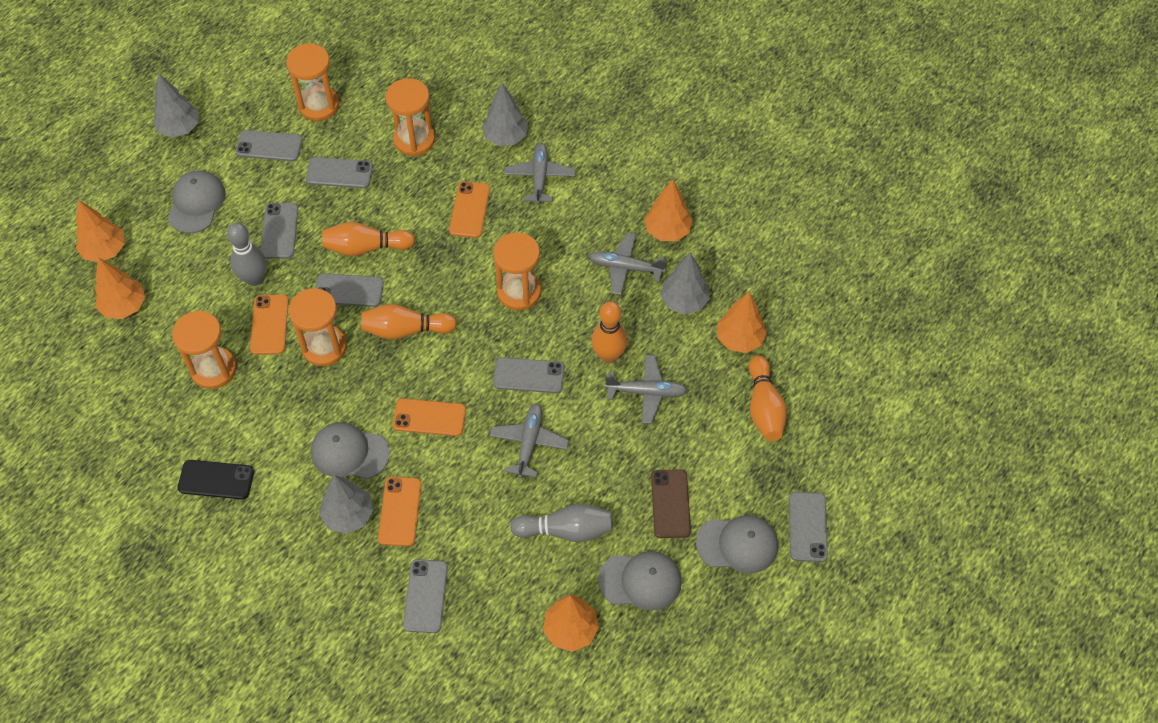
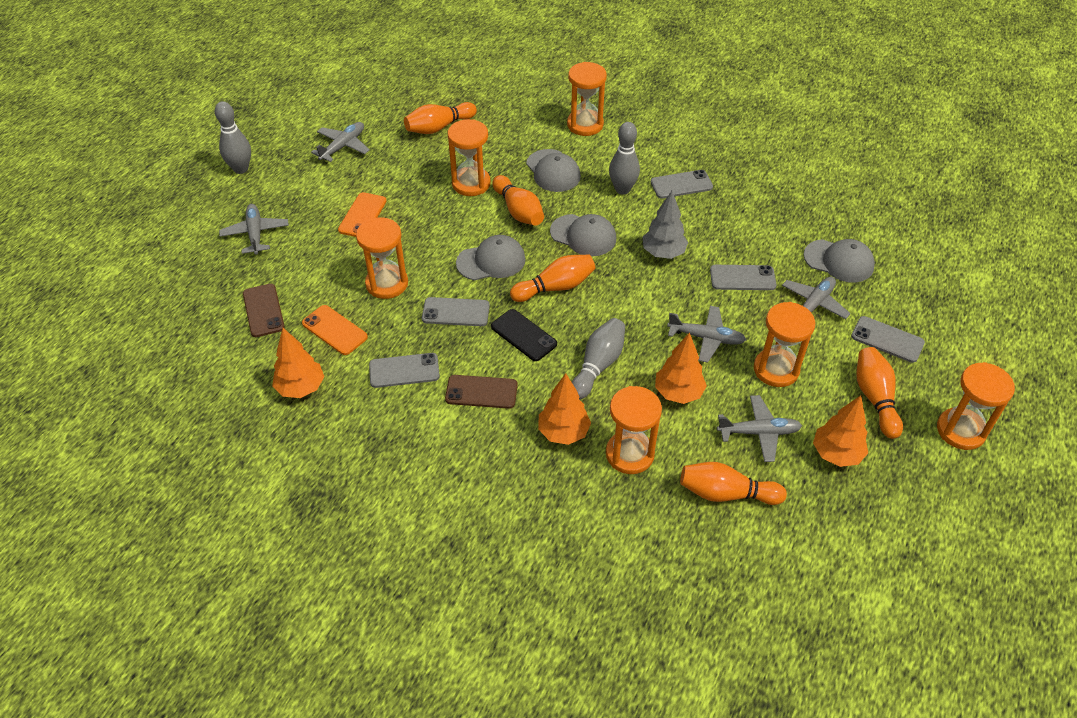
brown phone: 1 -> 2
grey bowling pin: 2 -> 3
grey phone: 7 -> 5
grey plane: 4 -> 5
grey tree: 4 -> 1
orange bowling pin: 4 -> 5
orange hourglass: 5 -> 6
orange phone: 4 -> 2
orange tree: 5 -> 4

